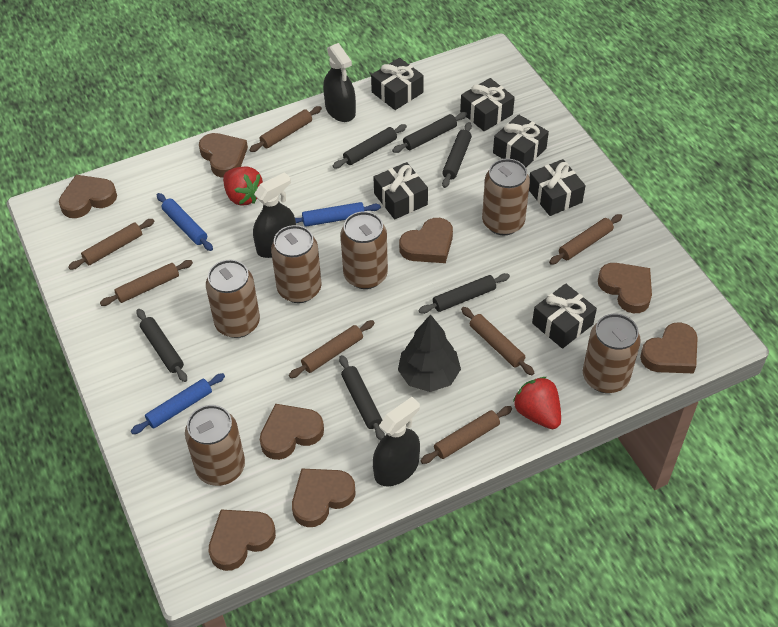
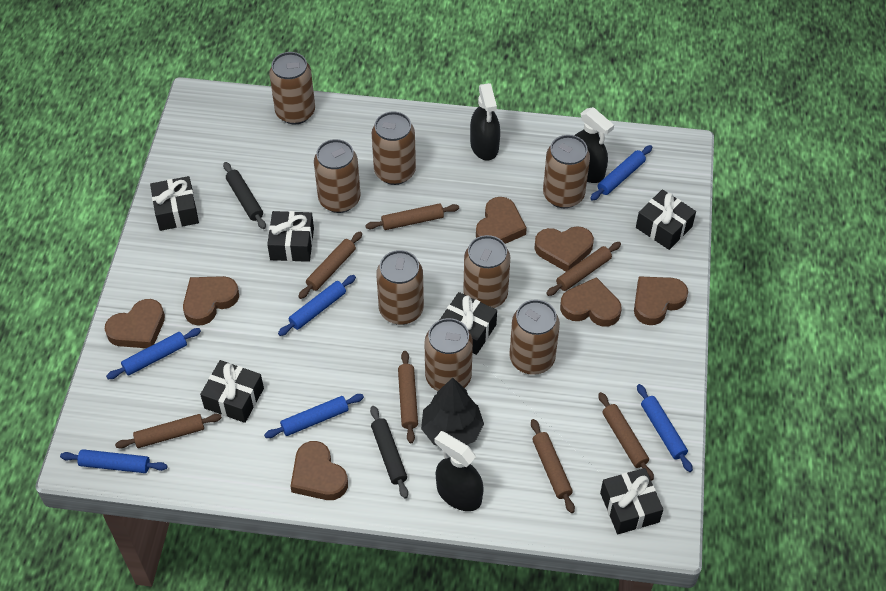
black rolling pin: 6 -> 2
blue rolling pin: 3 -> 6
brown can: 6 -> 8
brown heart: 8 -> 7
red strawberry: 2 -> 0

